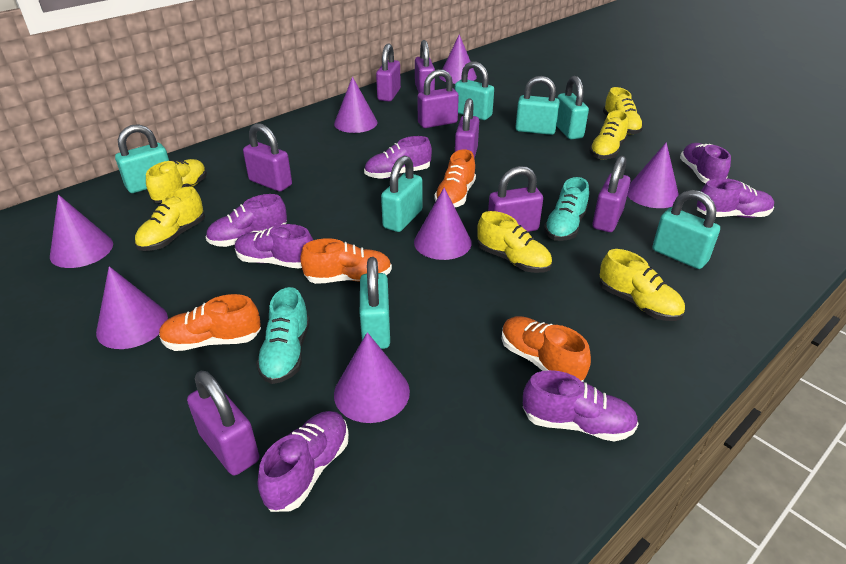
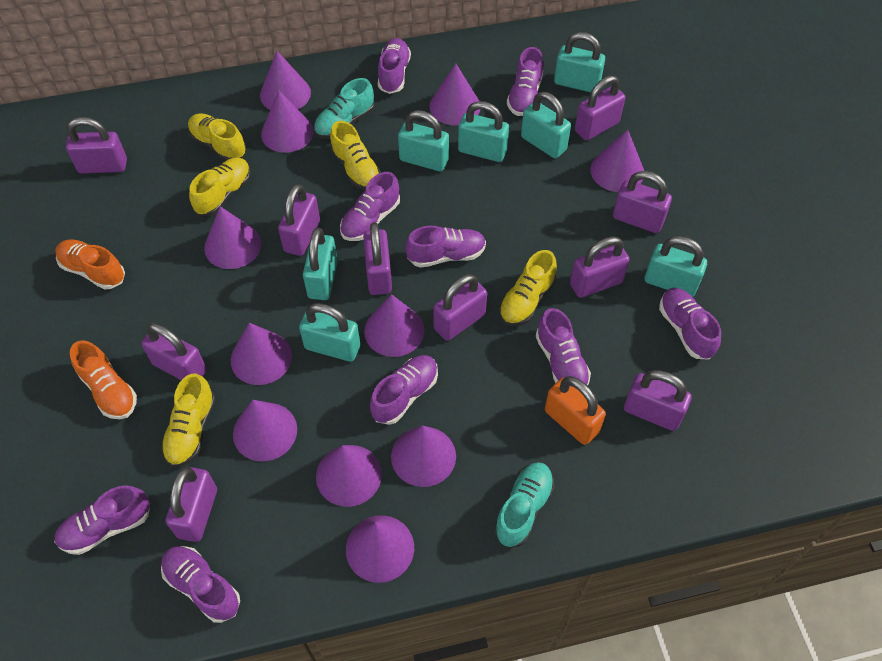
orange padlock: 0 -> 1
orange shoe: 4 -> 2
purple cone: 7 -> 11
purple padlock: 8 -> 10
purple shoe: 7 -> 9
yellow shoe: 6 -> 5

